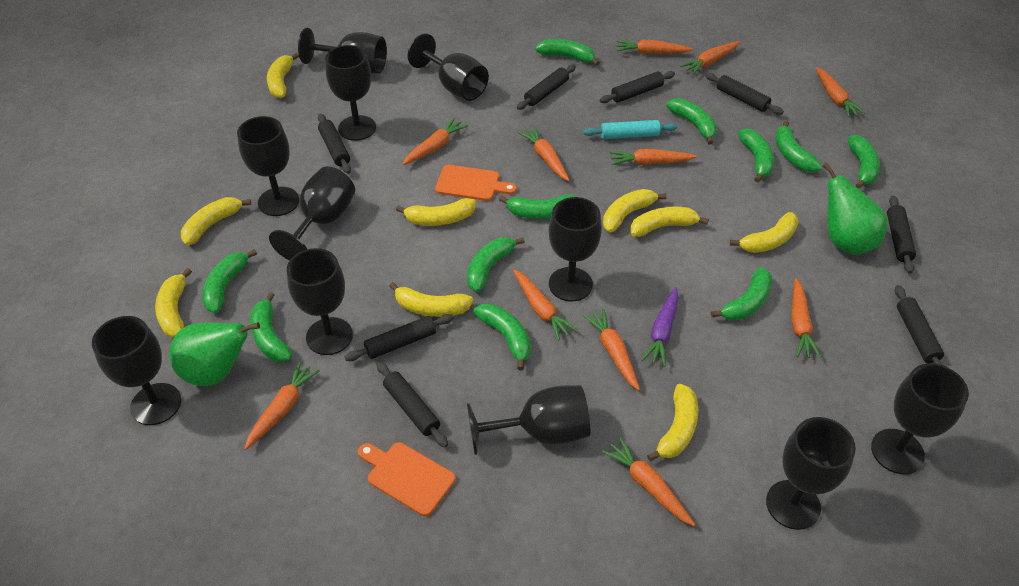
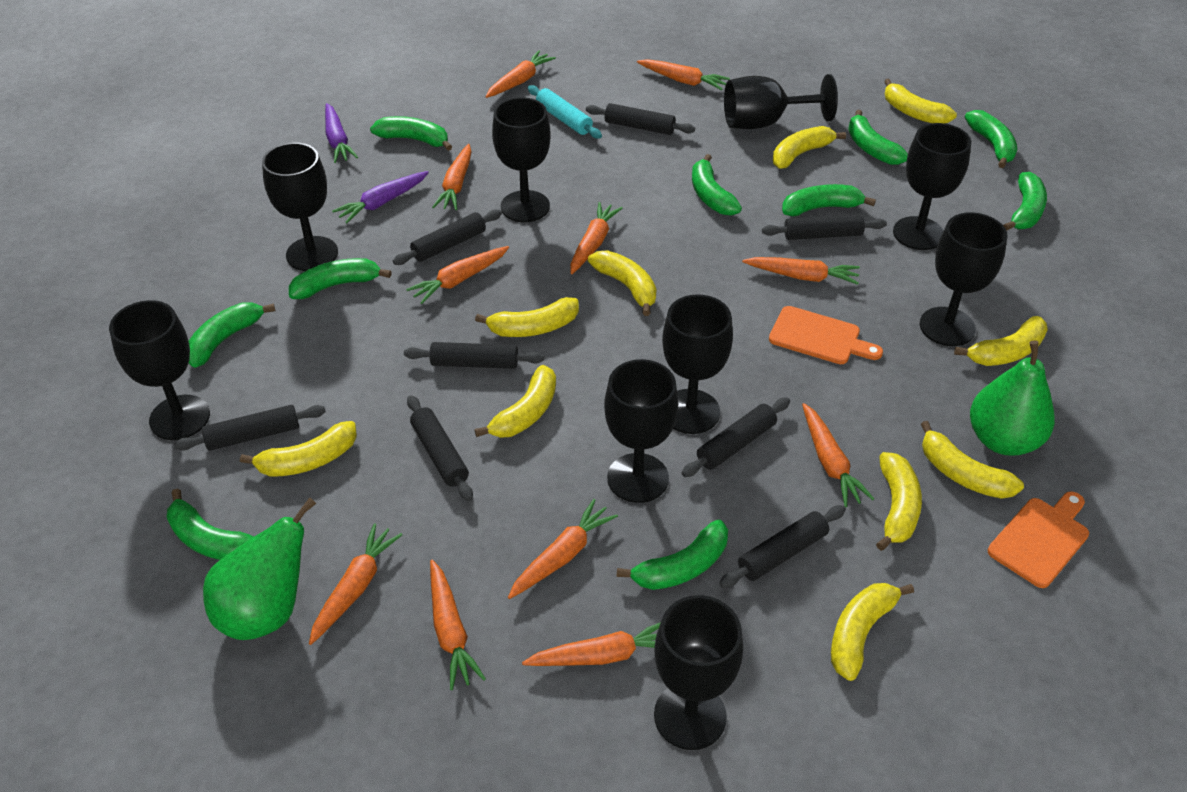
black goblet: 11 -> 9
green banana: 11 -> 10
purple carrot: 1 -> 2
yellow banana: 9 -> 10

